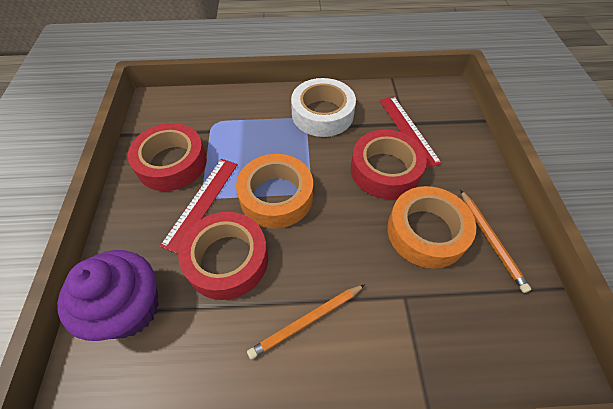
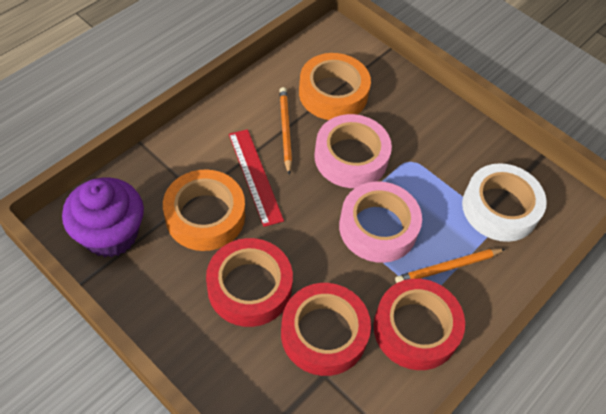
pink tape: 0 -> 2
red ruler: 2 -> 1

